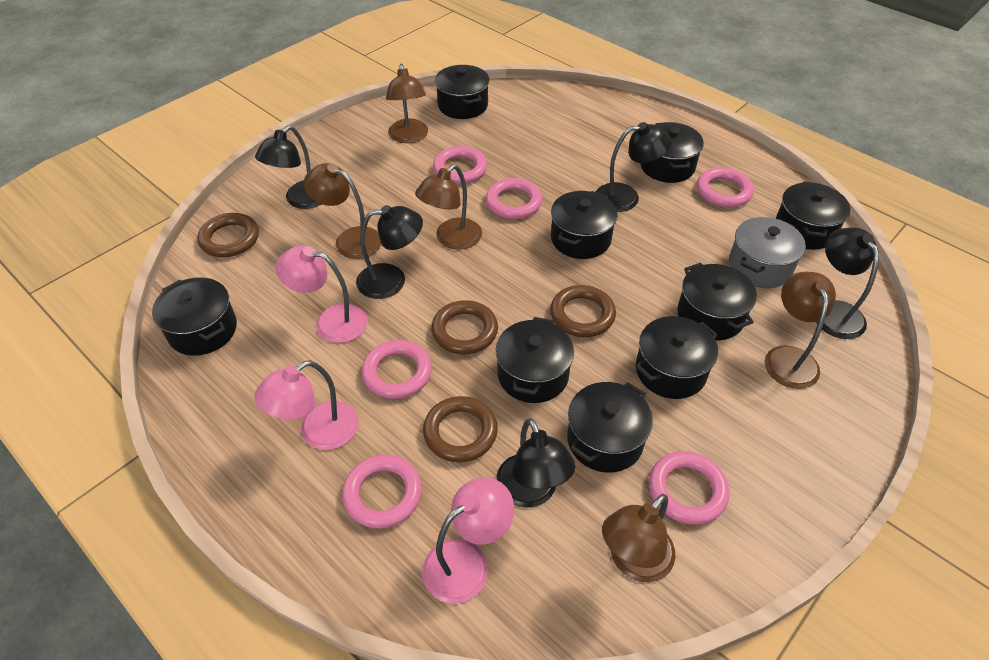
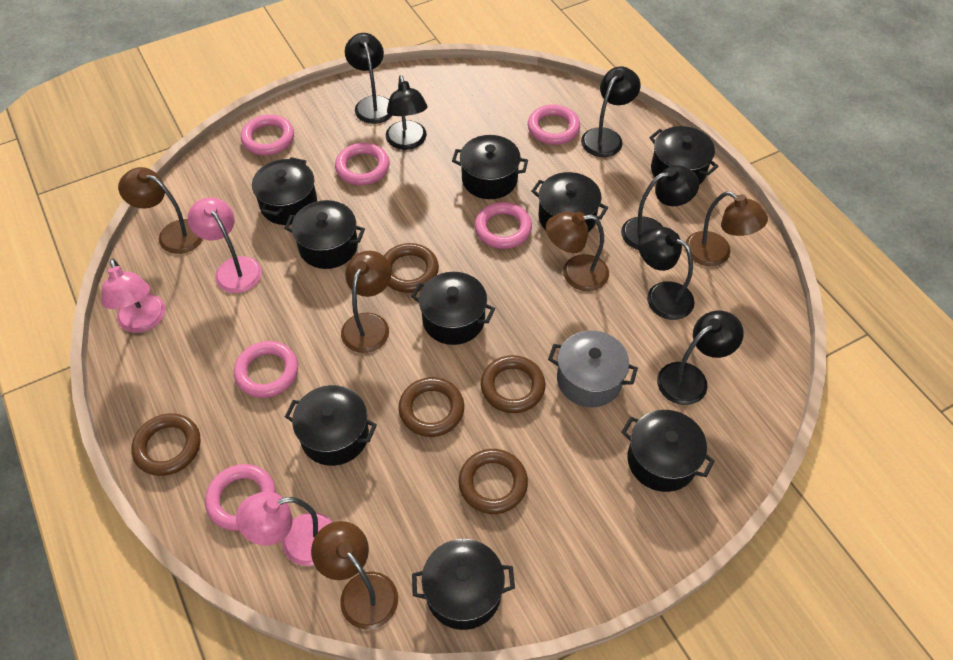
black lamp: 5 -> 6
brown ring: 4 -> 5

